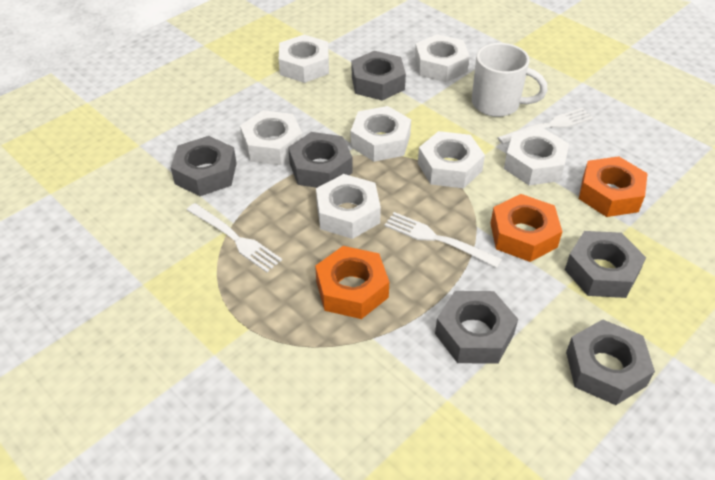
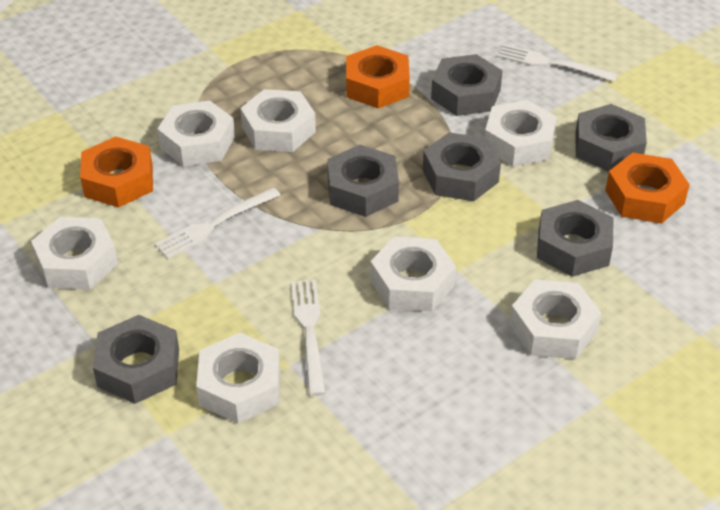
white mug: 1 -> 0

